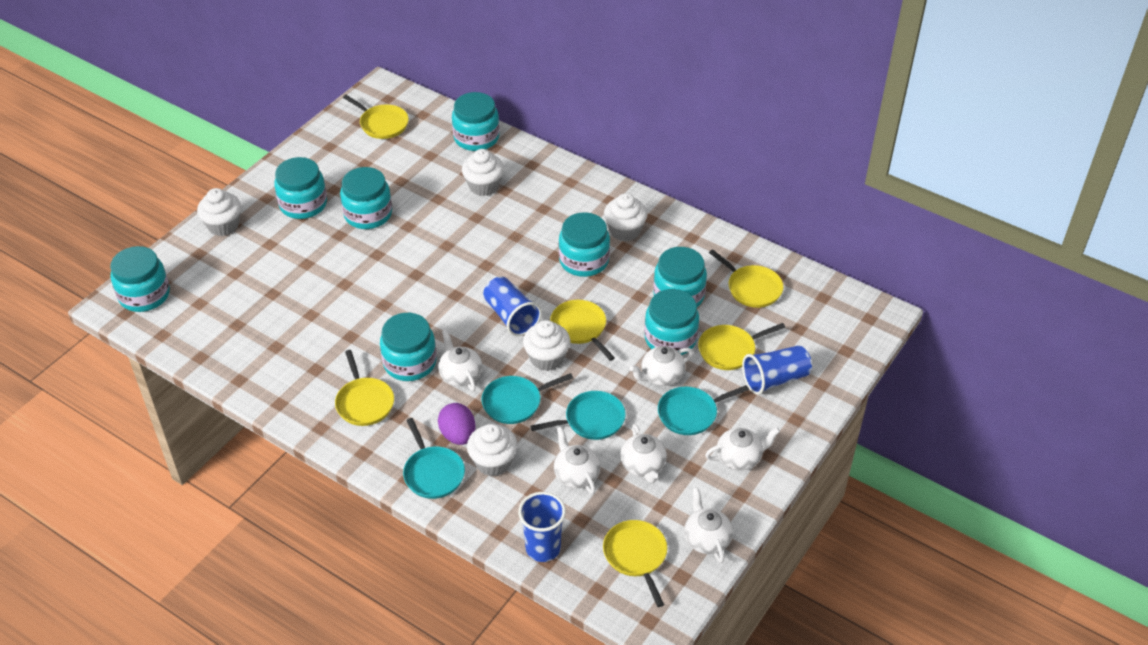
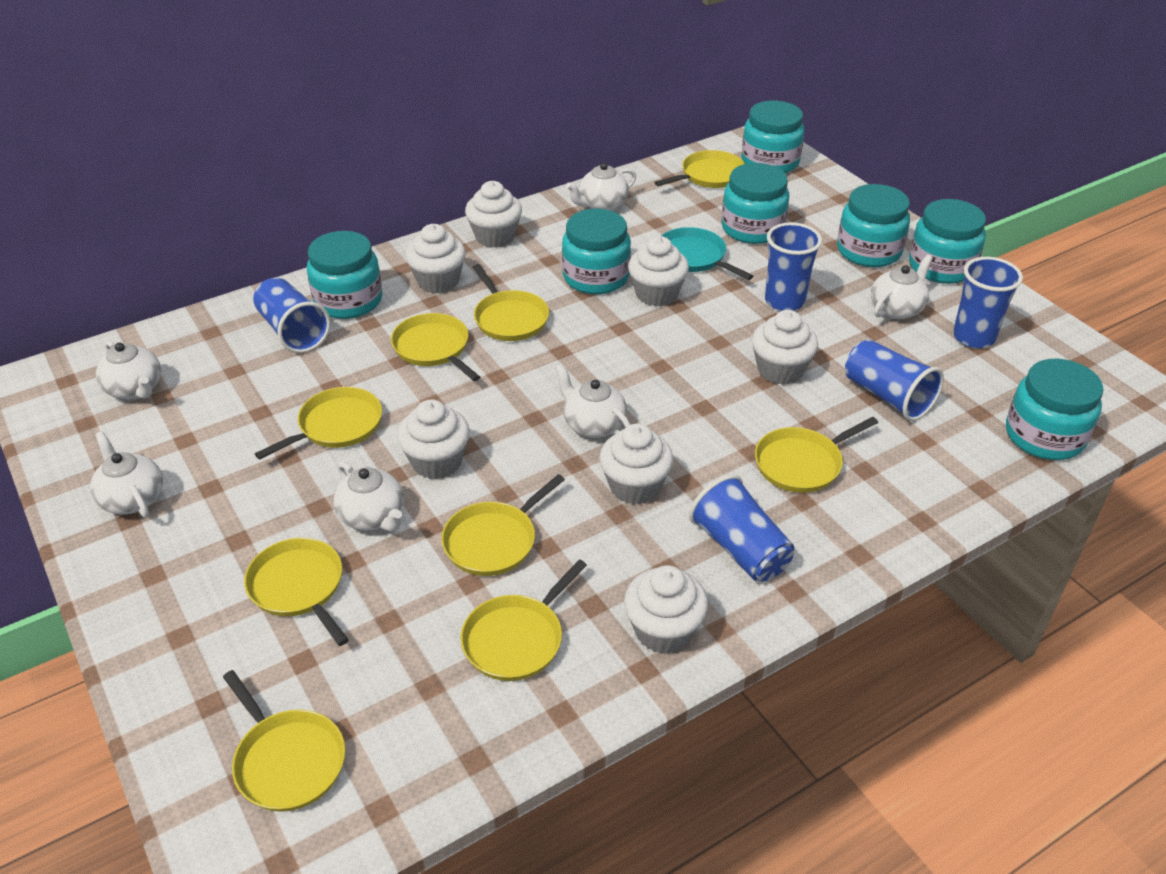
blue cup: 3 -> 5
purple egg: 1 -> 0
turquoise jar: 8 -> 7
turquoise pan: 4 -> 1
white cupcake: 5 -> 7
yellow pan: 6 -> 9

